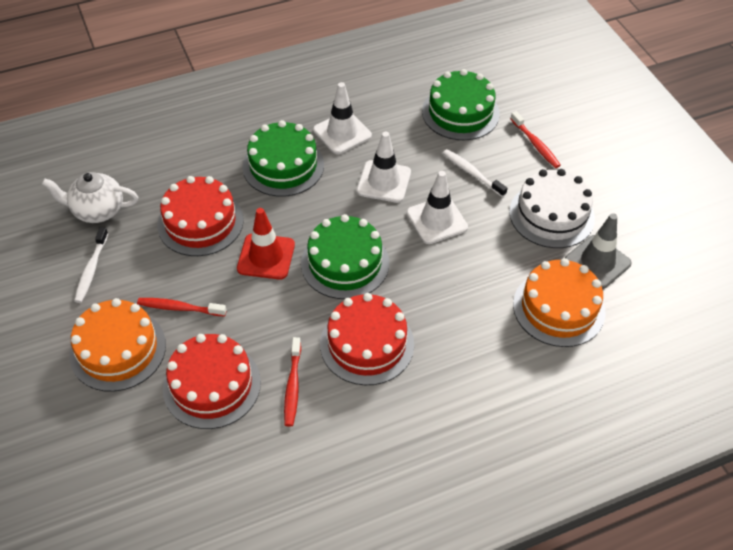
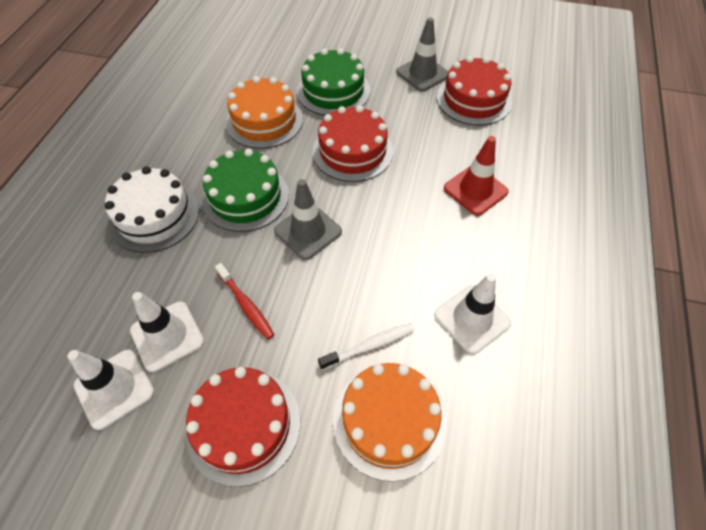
green cake: 3 -> 2
grey traffic cone: 1 -> 2
red toothbrush: 3 -> 1
white teapot: 1 -> 0
white toothbrush: 2 -> 1

